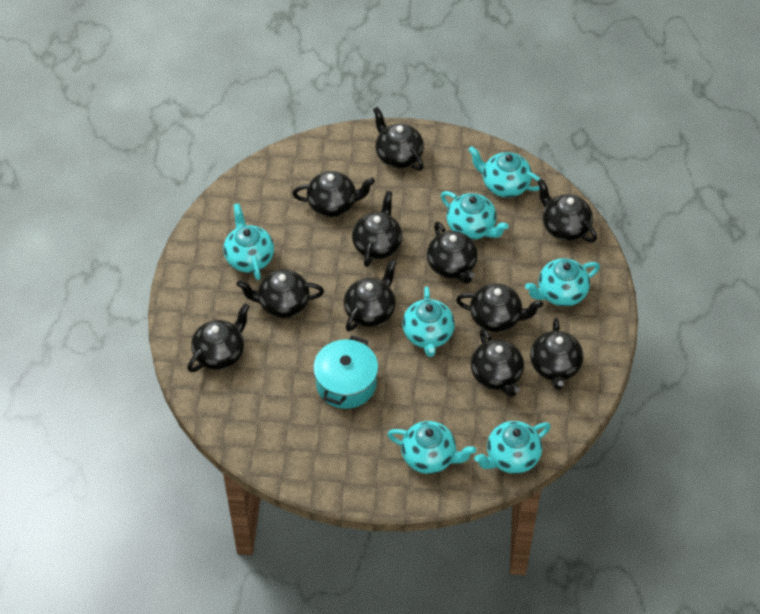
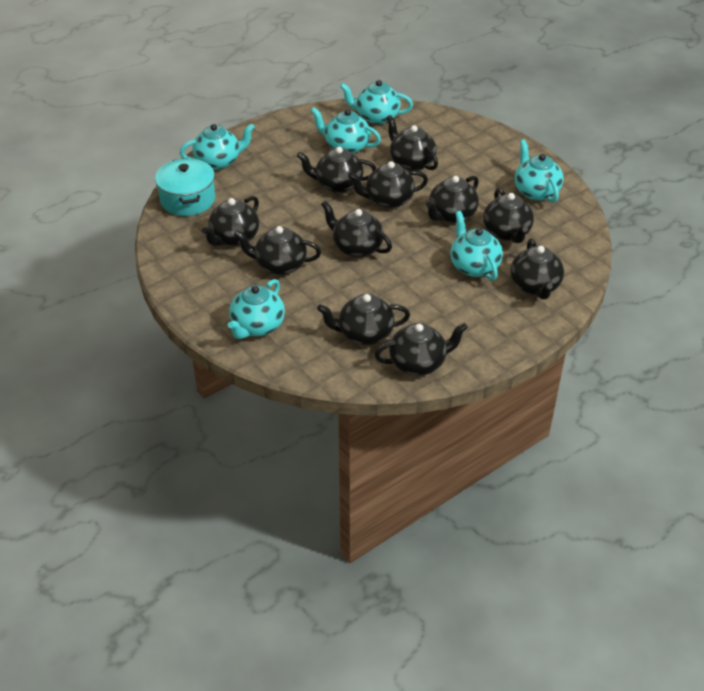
turquoise teapot: 7 -> 6

